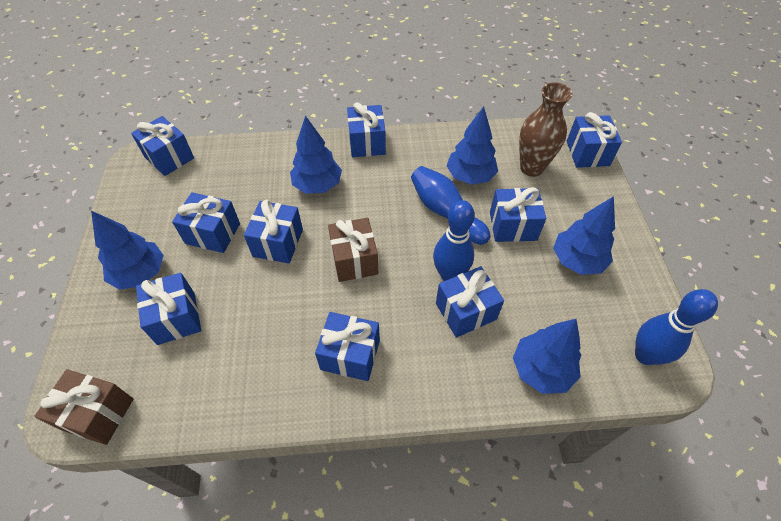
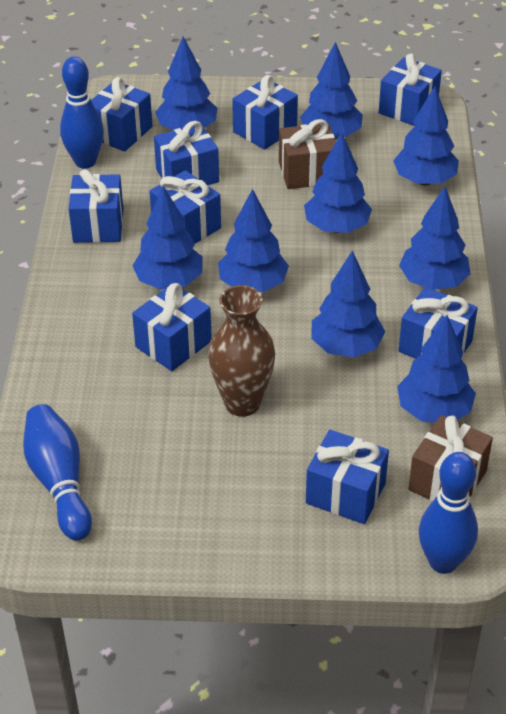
blue tree: 5 -> 9

